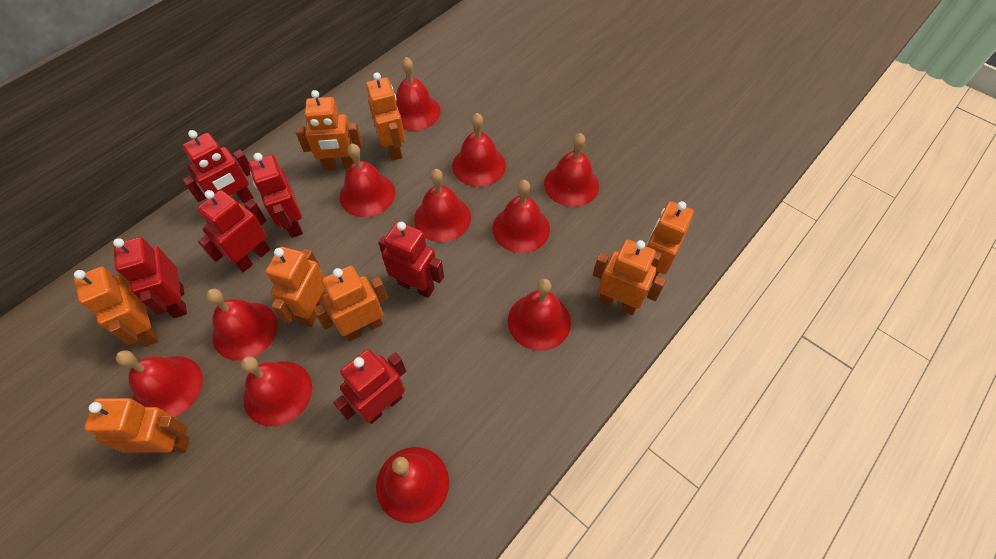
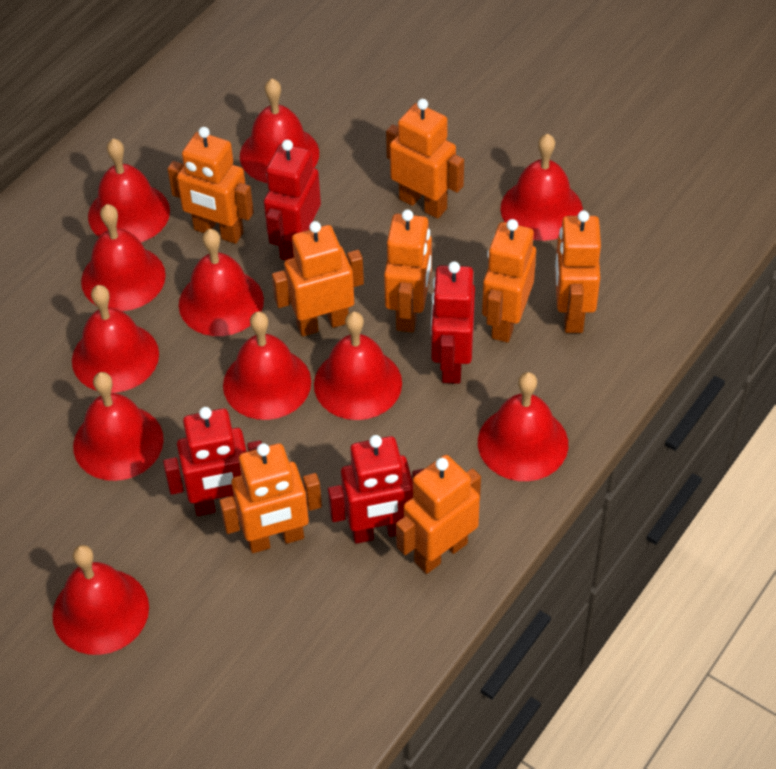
red robot: 6 -> 4

